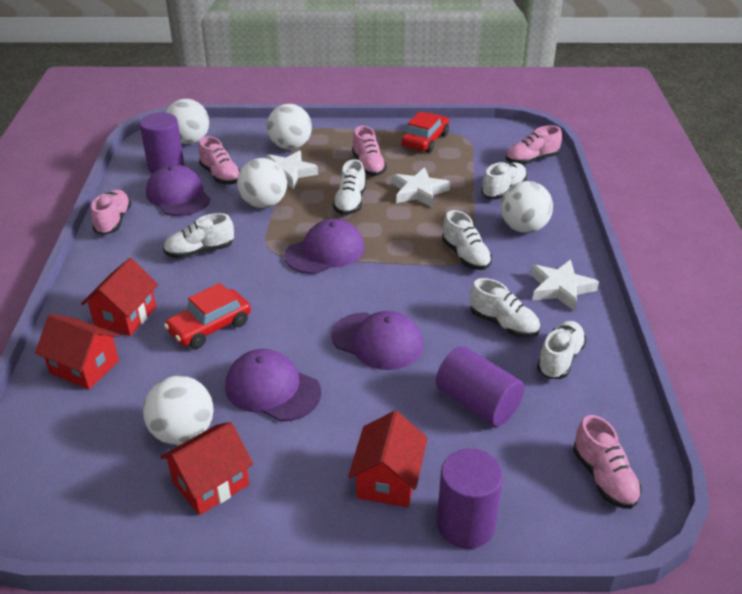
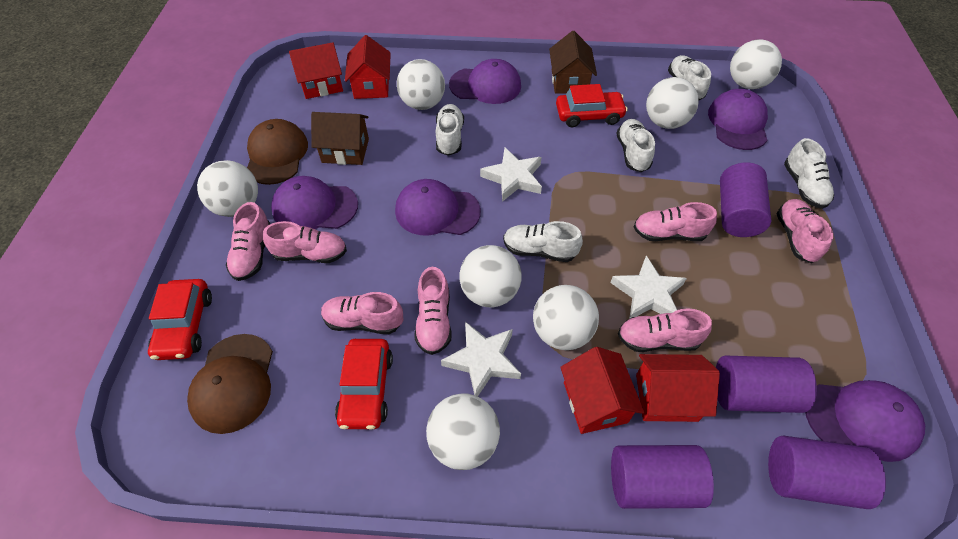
brown cap: 0 -> 2
brown house: 0 -> 2
pink shoe: 5 -> 7
purple cap: 4 -> 5
purple cylinder: 3 -> 4
red car: 2 -> 3
white ball: 5 -> 7
white shoe: 6 -> 5

